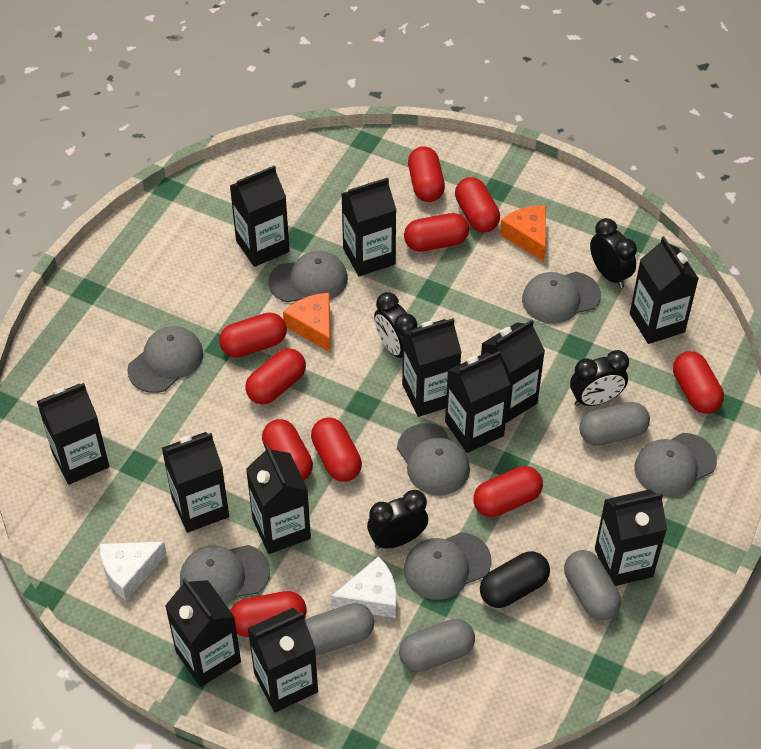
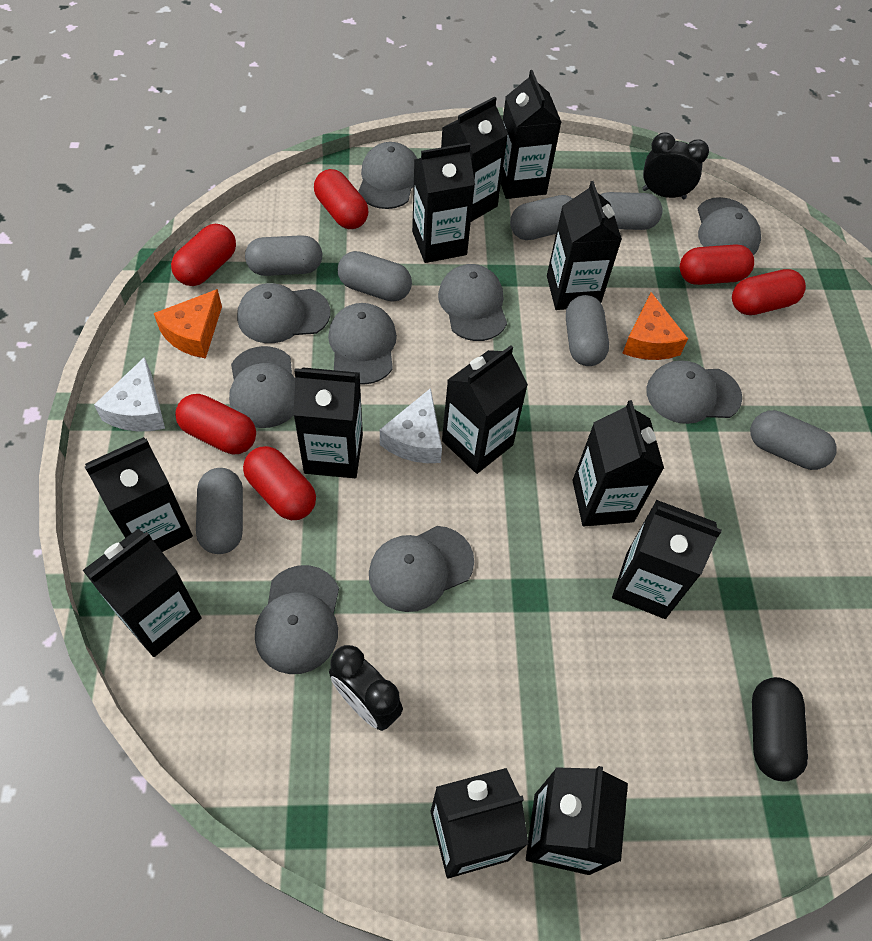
black clock: 4 -> 2
grey cap: 7 -> 9
grey capsule: 4 -> 7
red capsule: 10 -> 6

